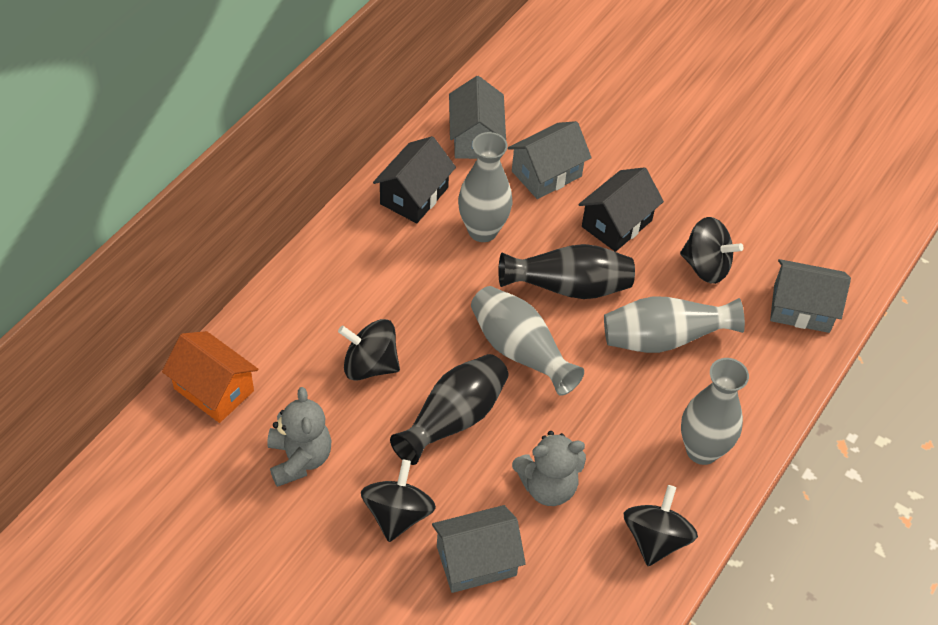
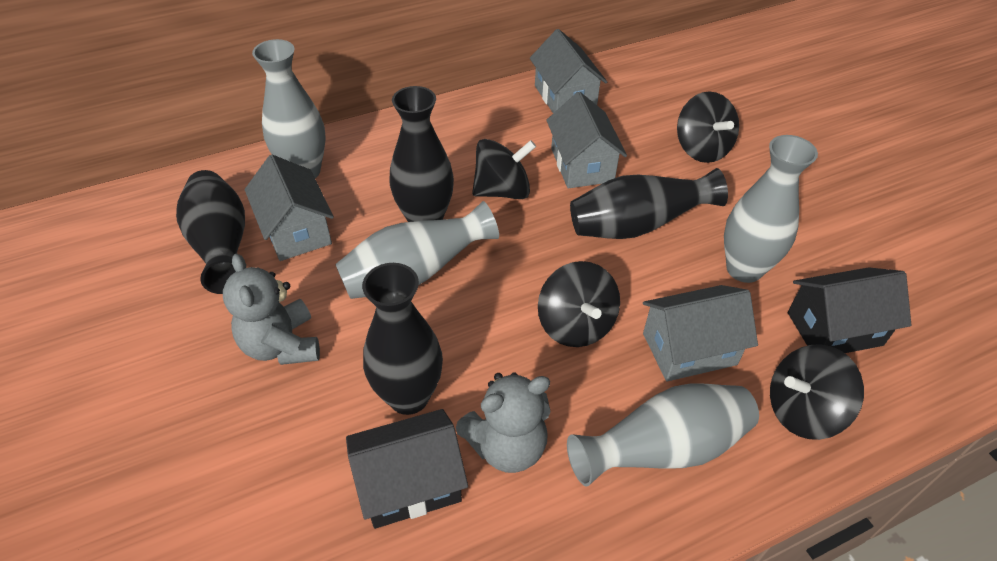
black vase: 2 -> 4
orange house: 1 -> 0

